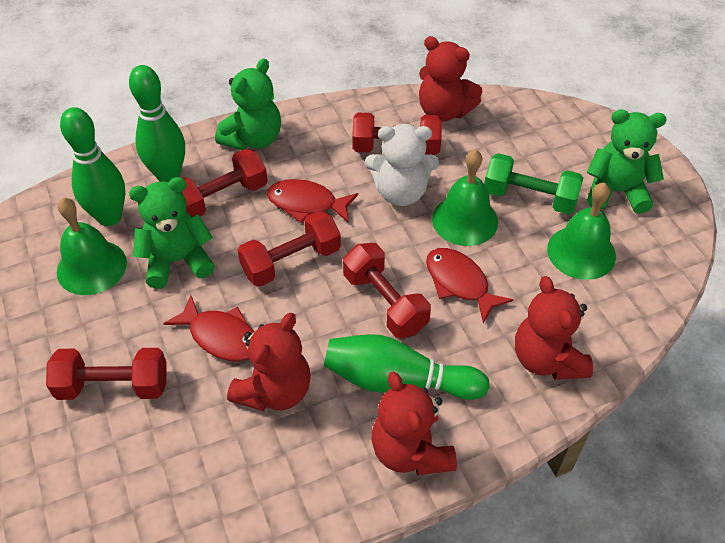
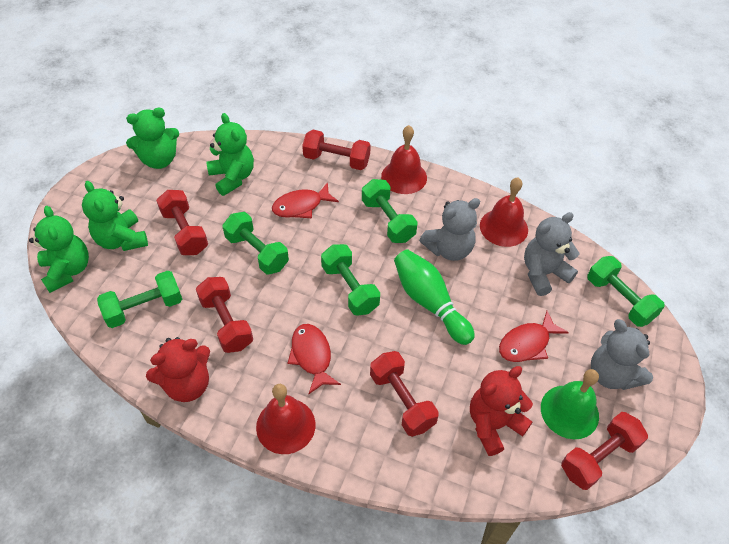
green bell: 3 -> 1
green bowling pin: 3 -> 1
green dumbbell: 1 -> 5
green teddy bear: 3 -> 4
grey teddy bear: 0 -> 3
red bell: 0 -> 3
red teddy bear: 4 -> 2
white teddy bear: 1 -> 0

